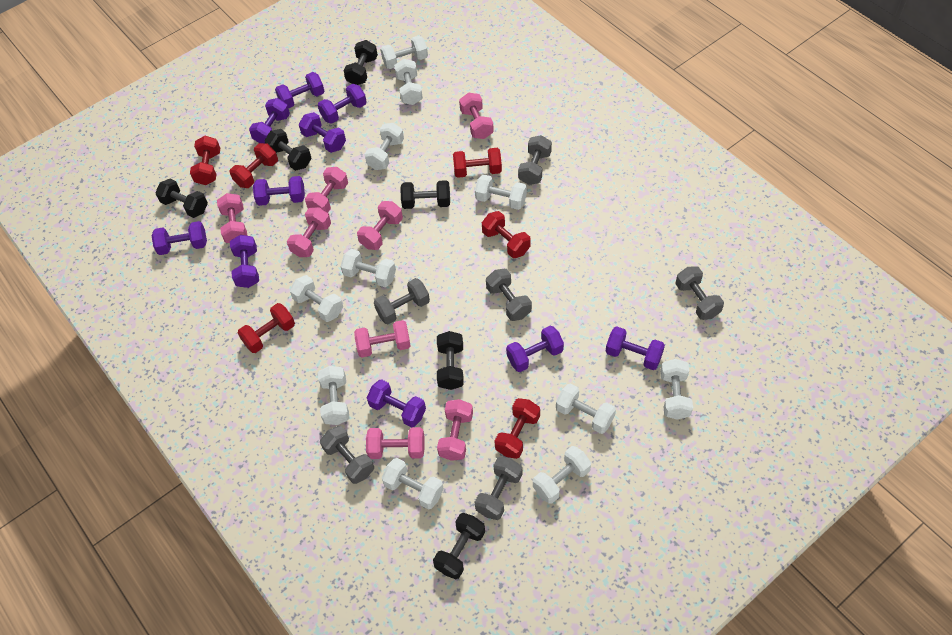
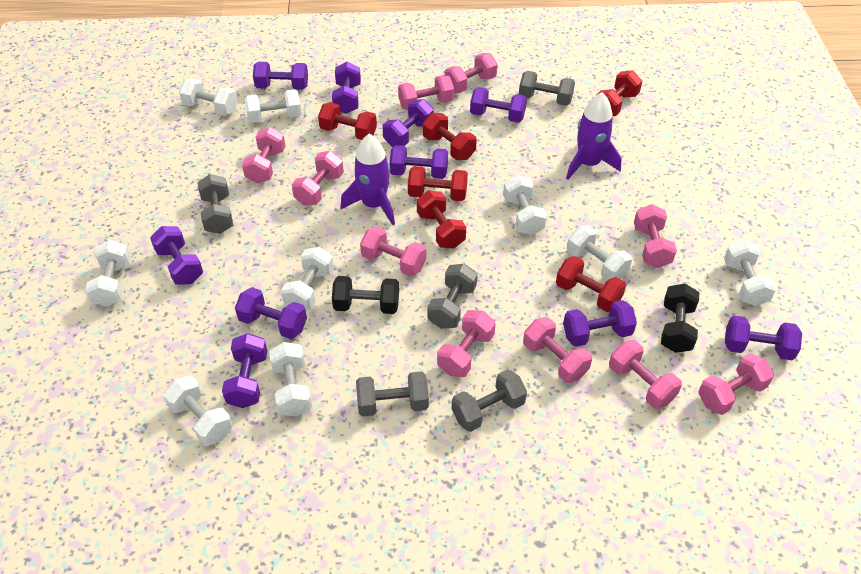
black dumbbell: 6 -> 2
grey dumbbell: 6 -> 5
pink dumbbell: 8 -> 10
purple rocket: 0 -> 2
white dumbbell: 11 -> 9

